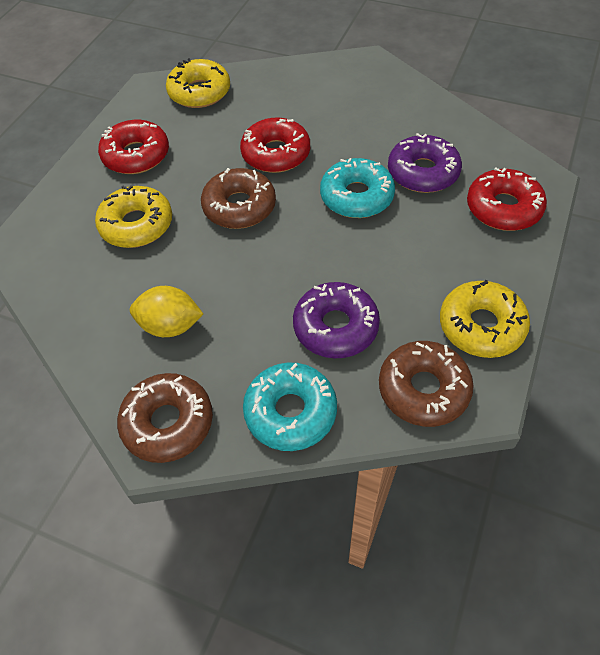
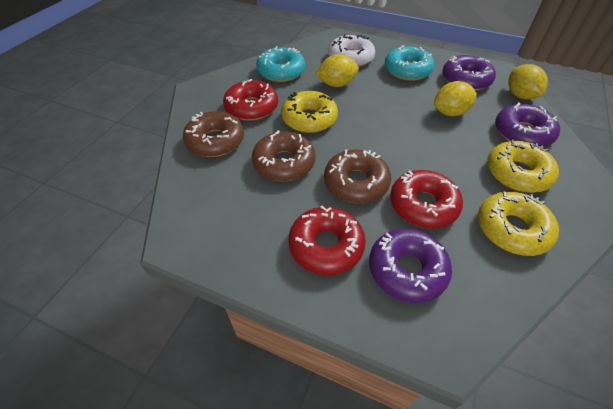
purple donut: 2 -> 3
white donut: 0 -> 1
yellow lemon: 1 -> 3

